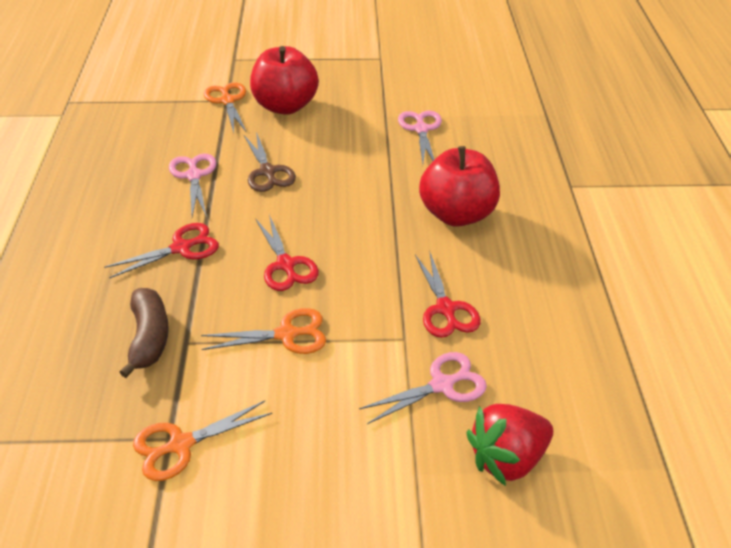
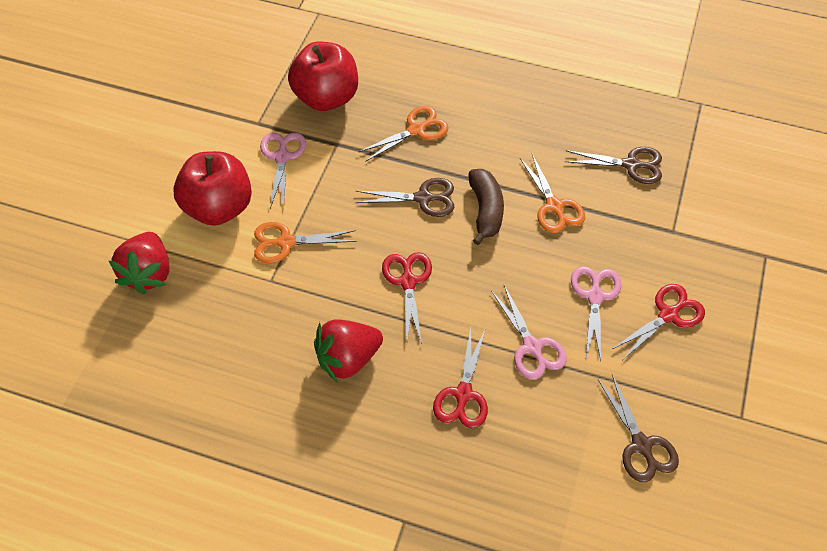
brown scissors: 1 -> 3
red strawberry: 1 -> 2

